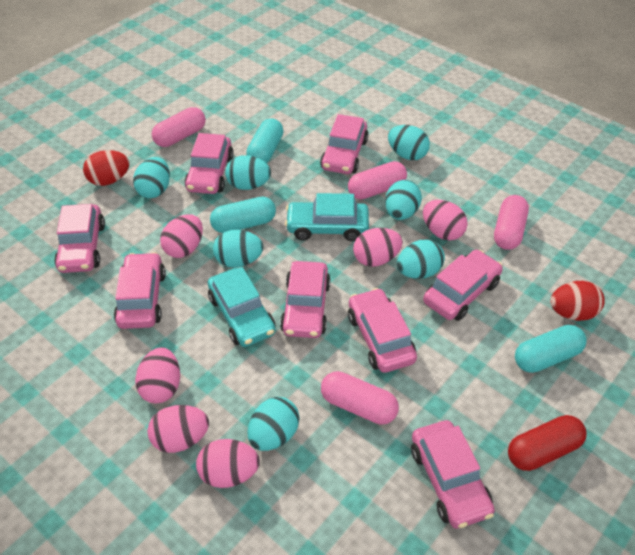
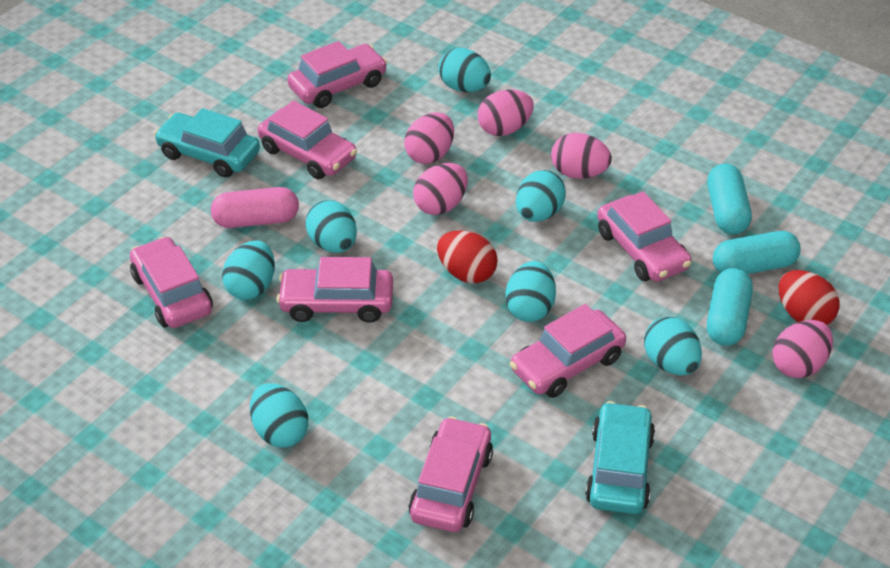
pink capsule: 4 -> 1
pink car: 8 -> 7
pink egg: 6 -> 5
red capsule: 1 -> 0

